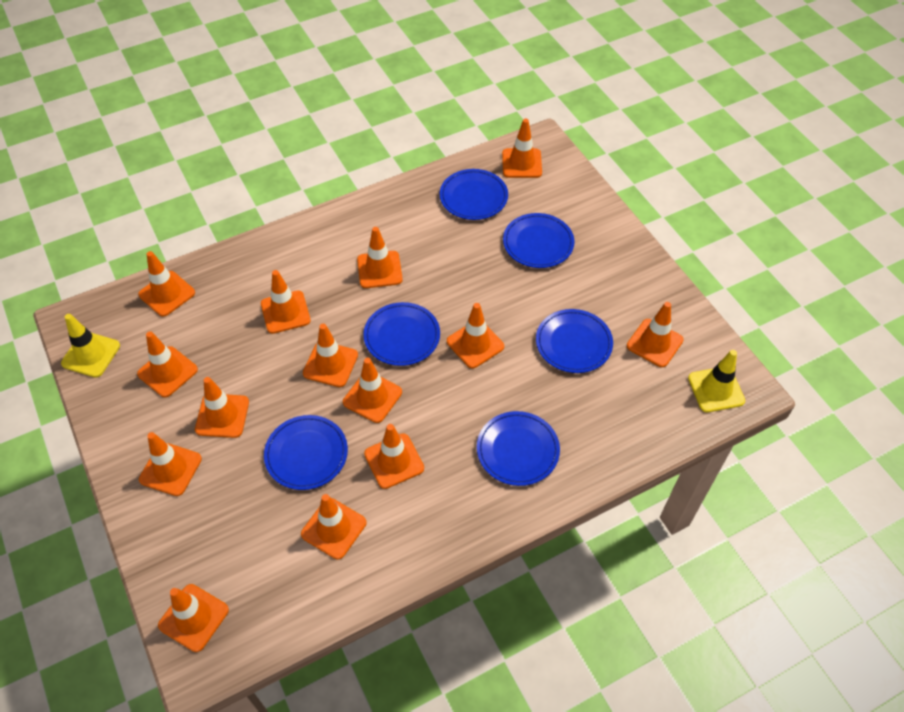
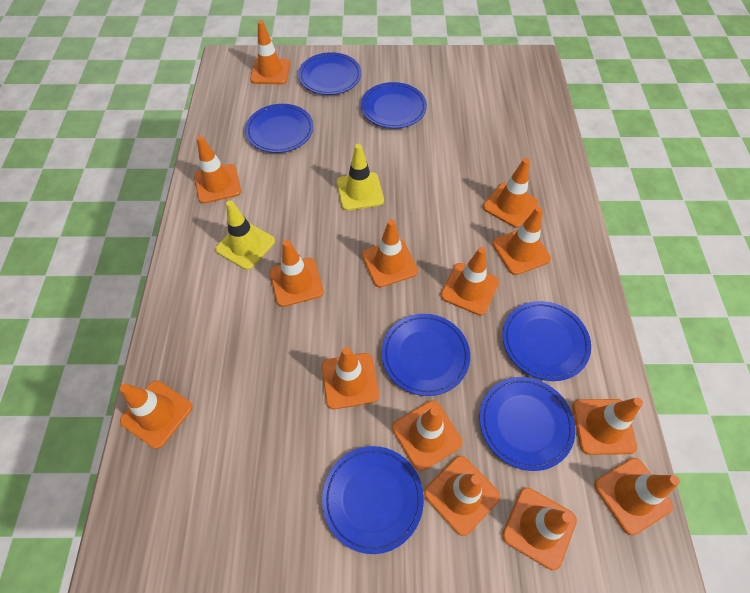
blue plate: 6 -> 7

